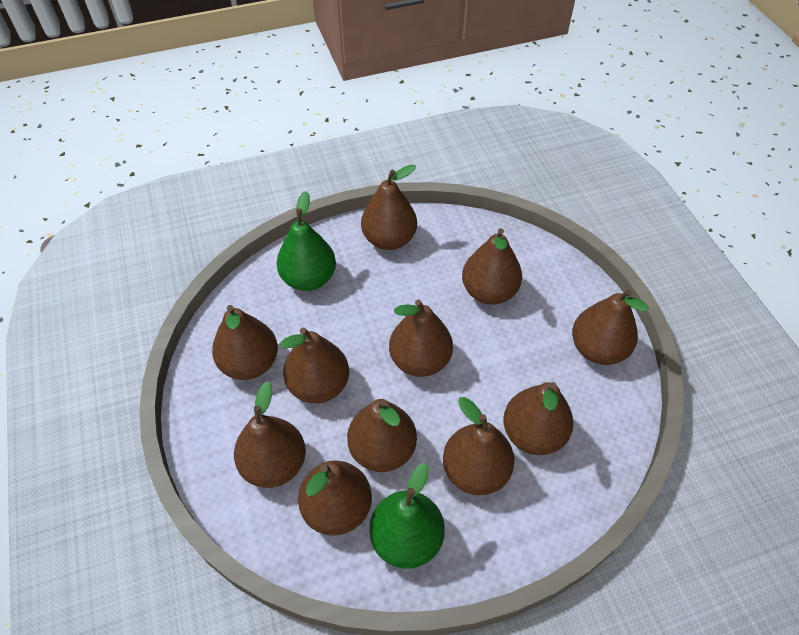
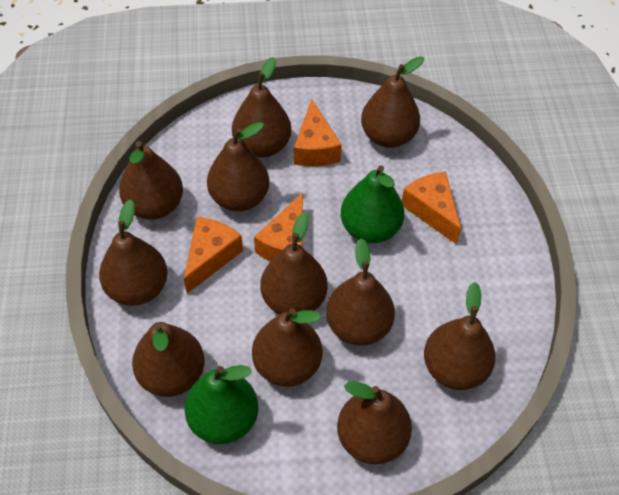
orange cheese: 0 -> 4

